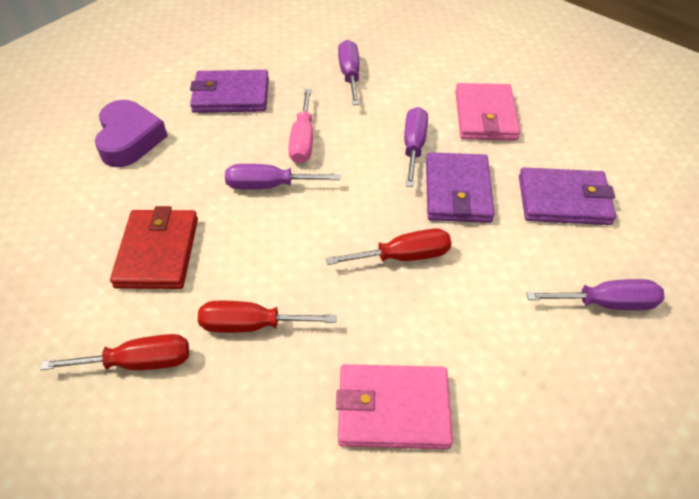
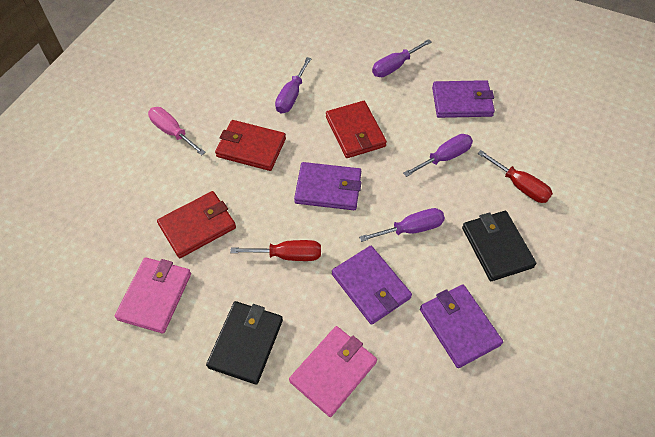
black wallet: 0 -> 2
purple heart: 1 -> 0
purple wallet: 3 -> 4
red screwdriver: 3 -> 2
red wallet: 1 -> 3

